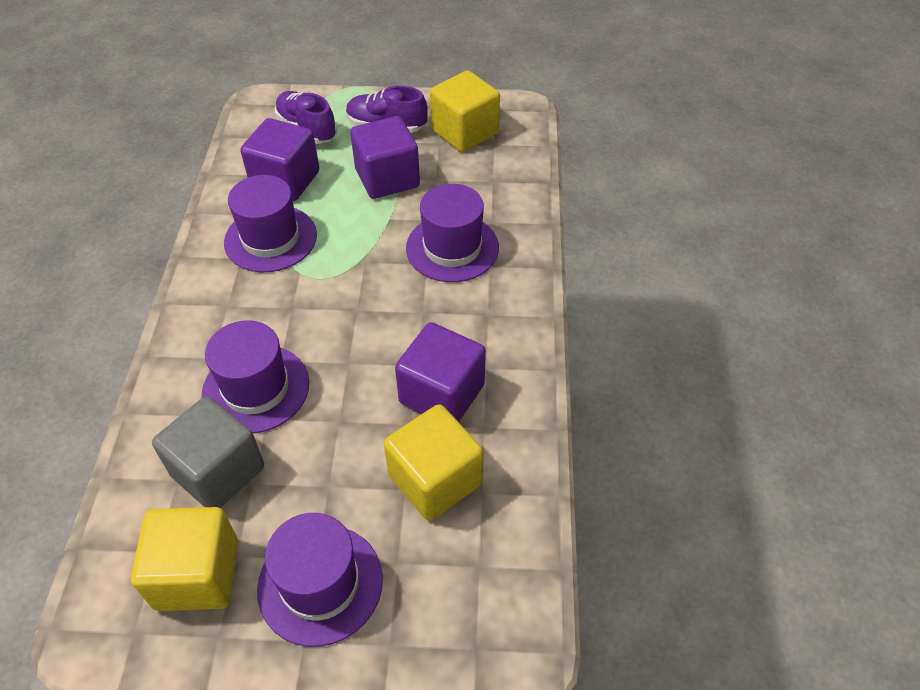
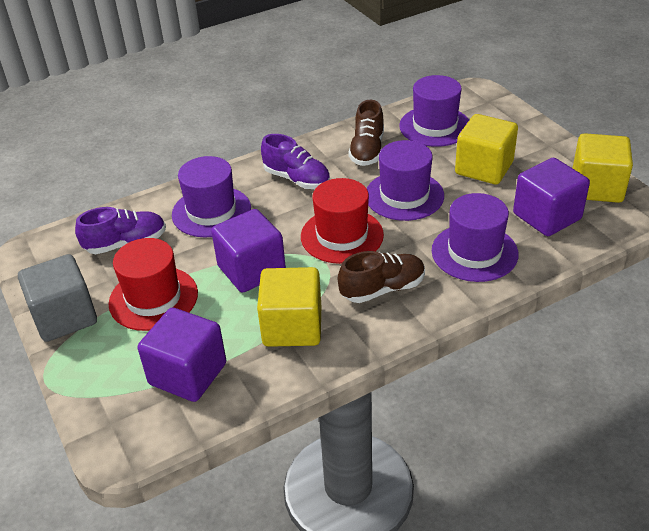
brown shoe: 0 -> 2
red hat: 0 -> 2

